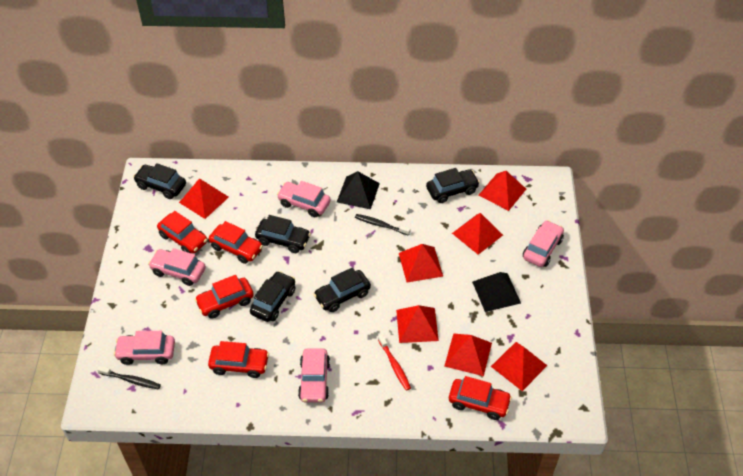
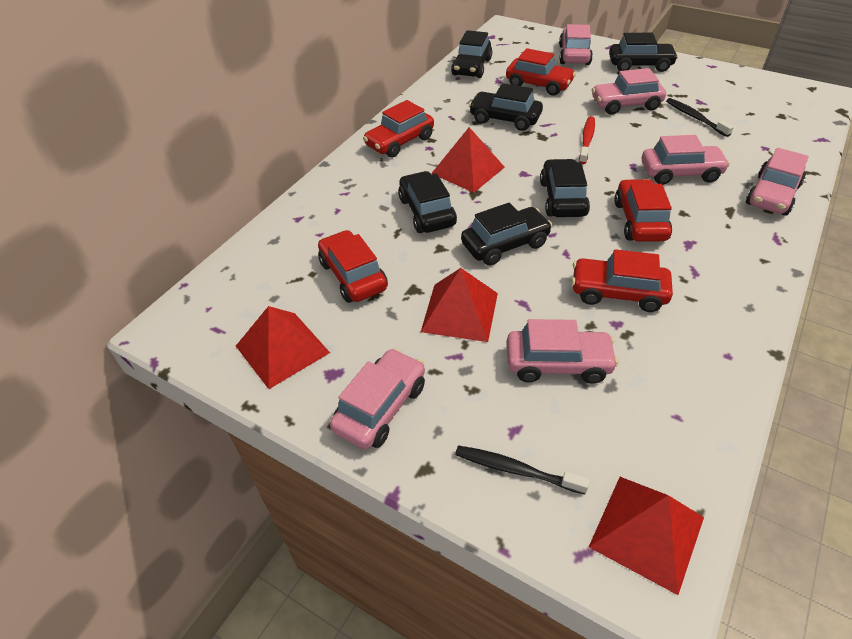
black car: 5 -> 6
black pyramid: 2 -> 0
pink car: 5 -> 6
red pyramid: 7 -> 4

